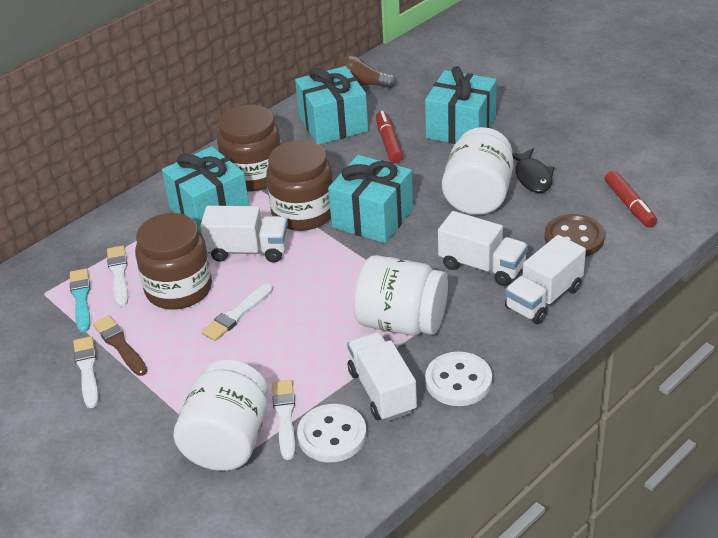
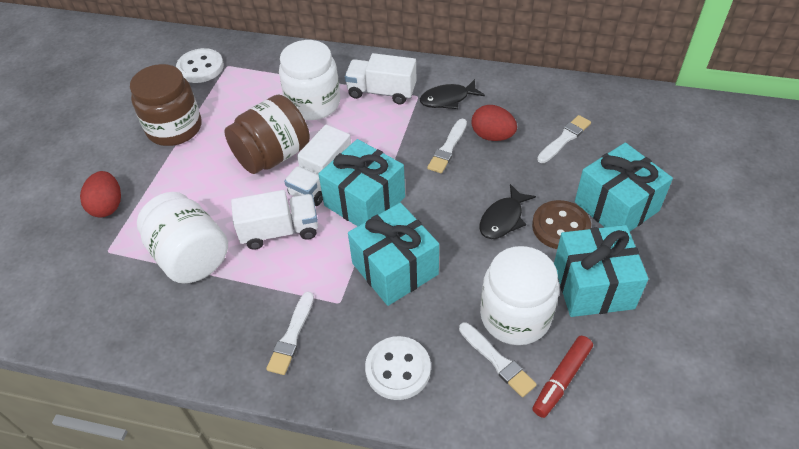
black fish: 1 -> 2
brown brush: 1 -> 0
brown jar: 3 -> 2
brown light bulb: 1 -> 0
red egg: 0 -> 2
red marker: 2 -> 1
turquoise brush: 1 -> 0
white truck: 4 -> 3

